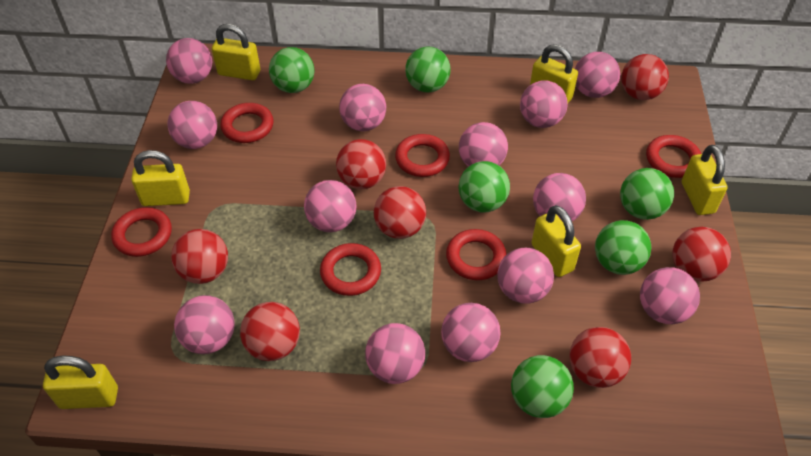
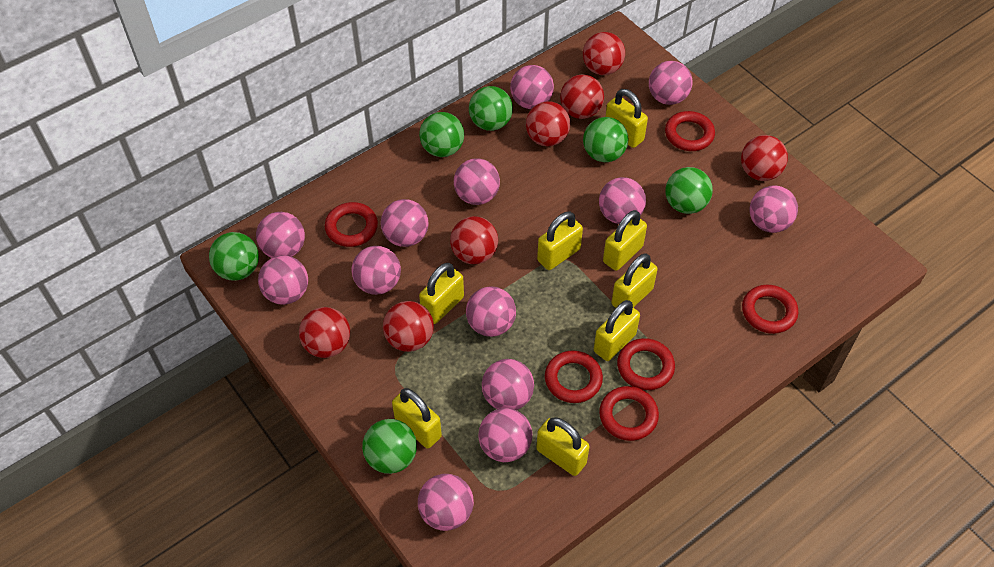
yellow padlock: 6 -> 8

